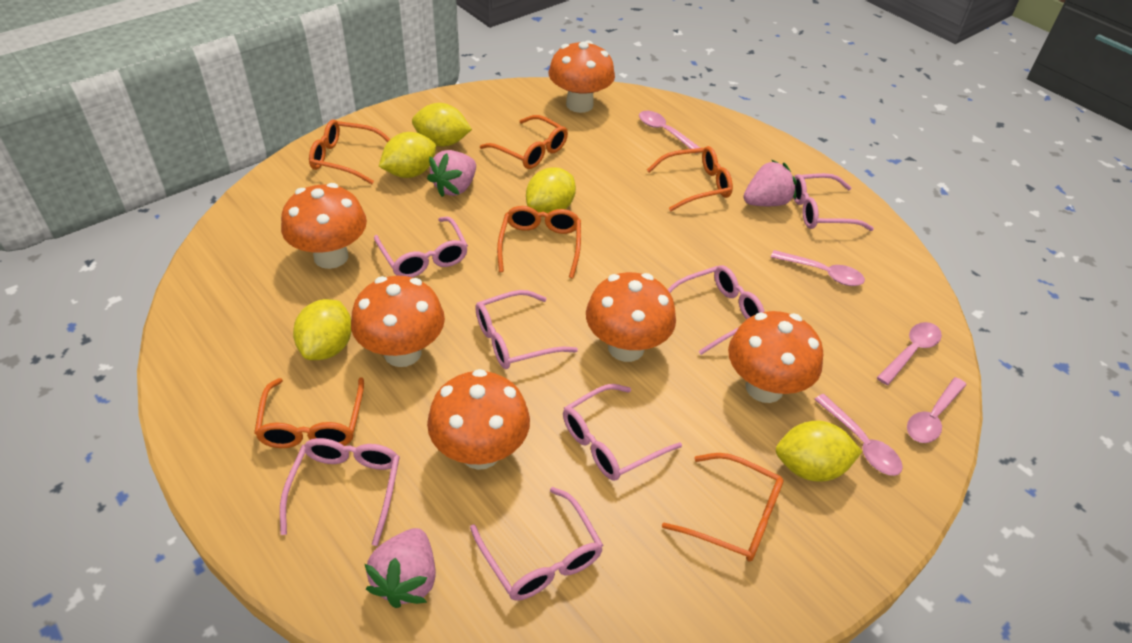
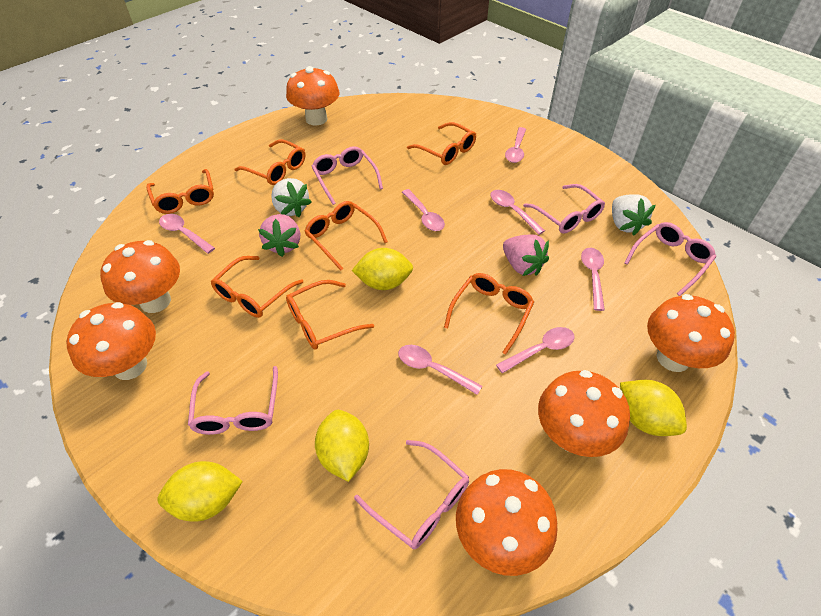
orange glasses: 6 -> 7
pink glasses: 7 -> 5
pink spoon: 5 -> 7
pink strawberry: 3 -> 2
white strawberry: 0 -> 2
yellow lemon: 5 -> 4

